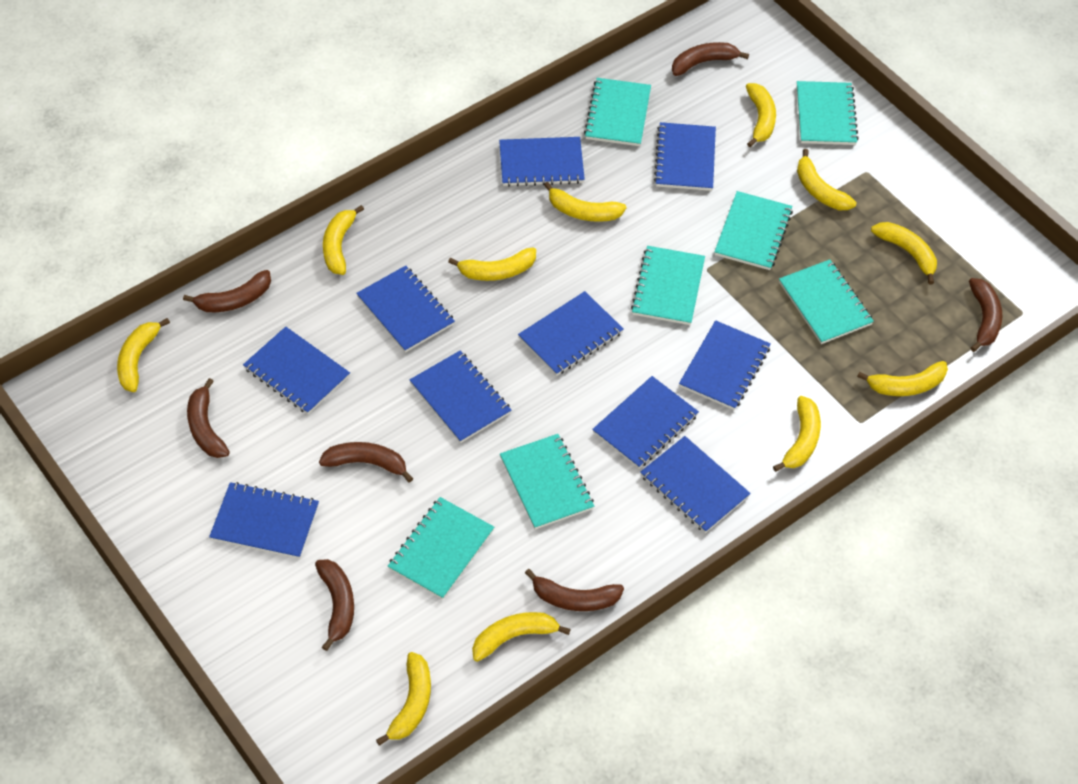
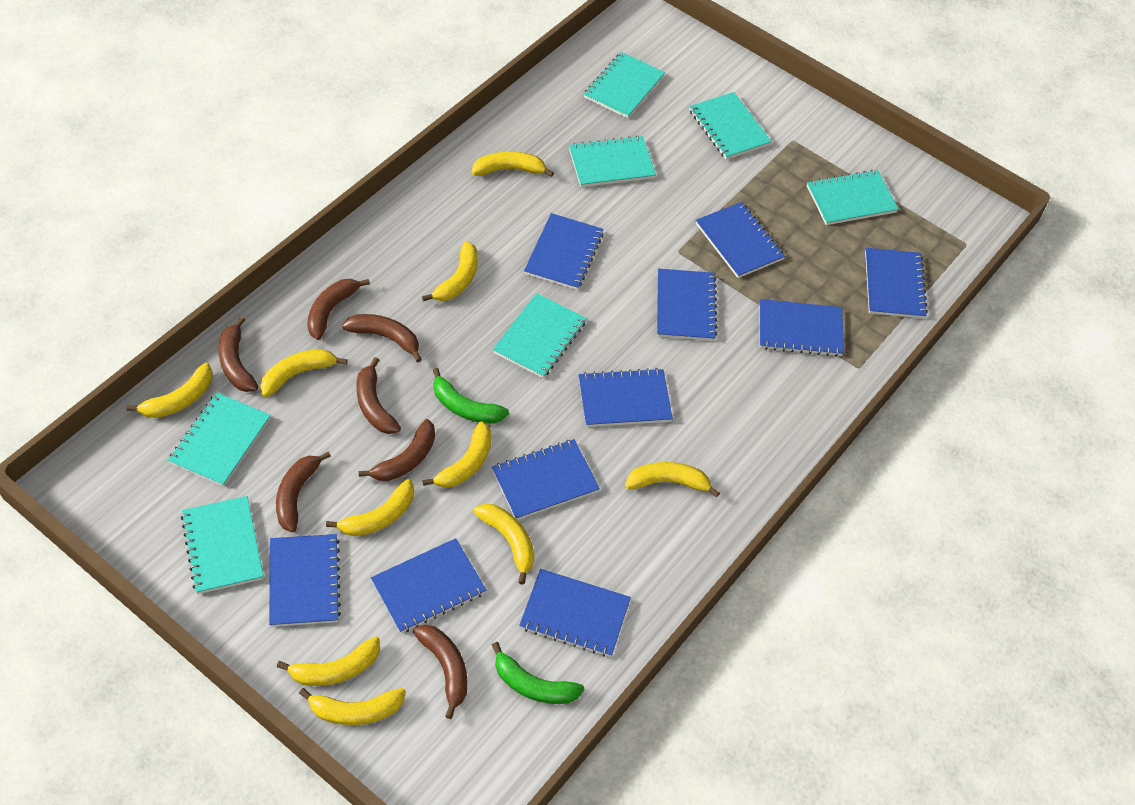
green banana: 0 -> 2
yellow banana: 11 -> 10

